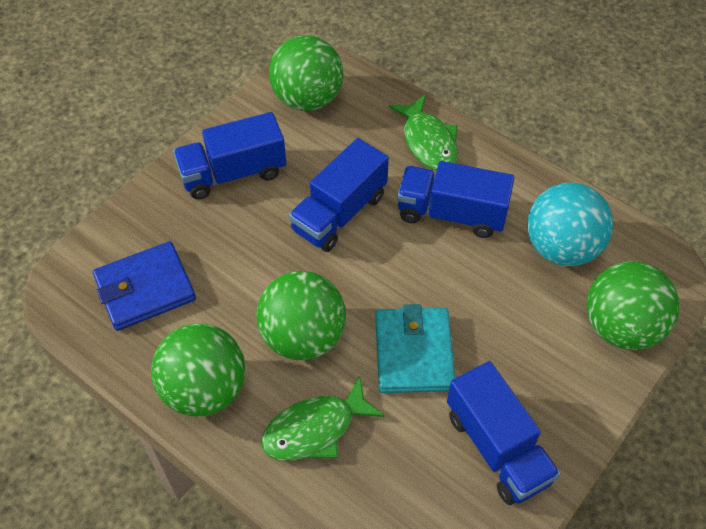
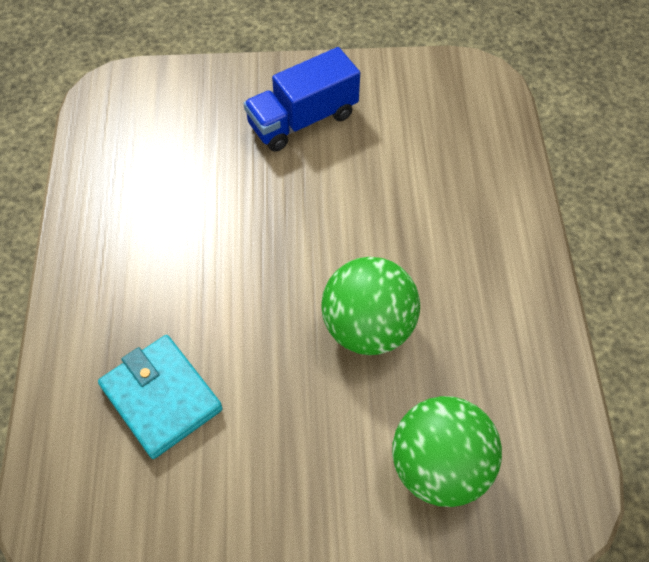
blue truck: 4 -> 1
blue wallet: 1 -> 0
green ball: 4 -> 2
green fish: 2 -> 0
turquoise ball: 1 -> 0

